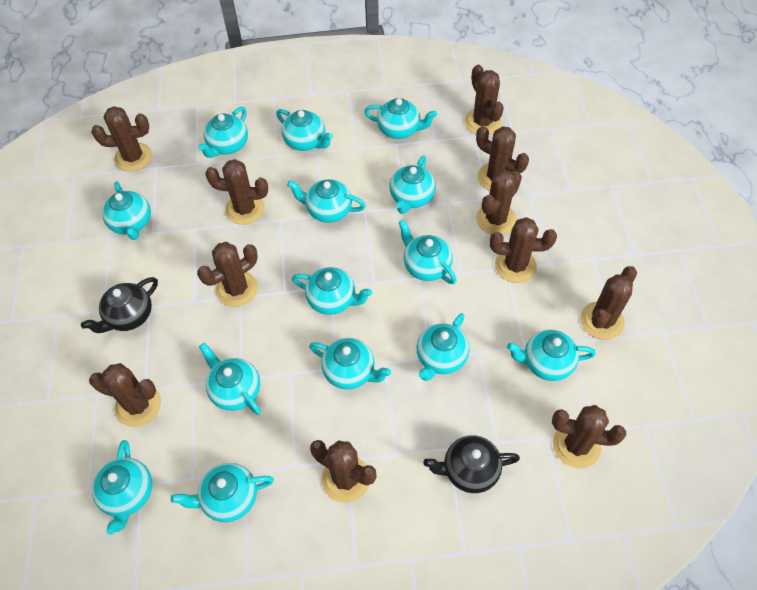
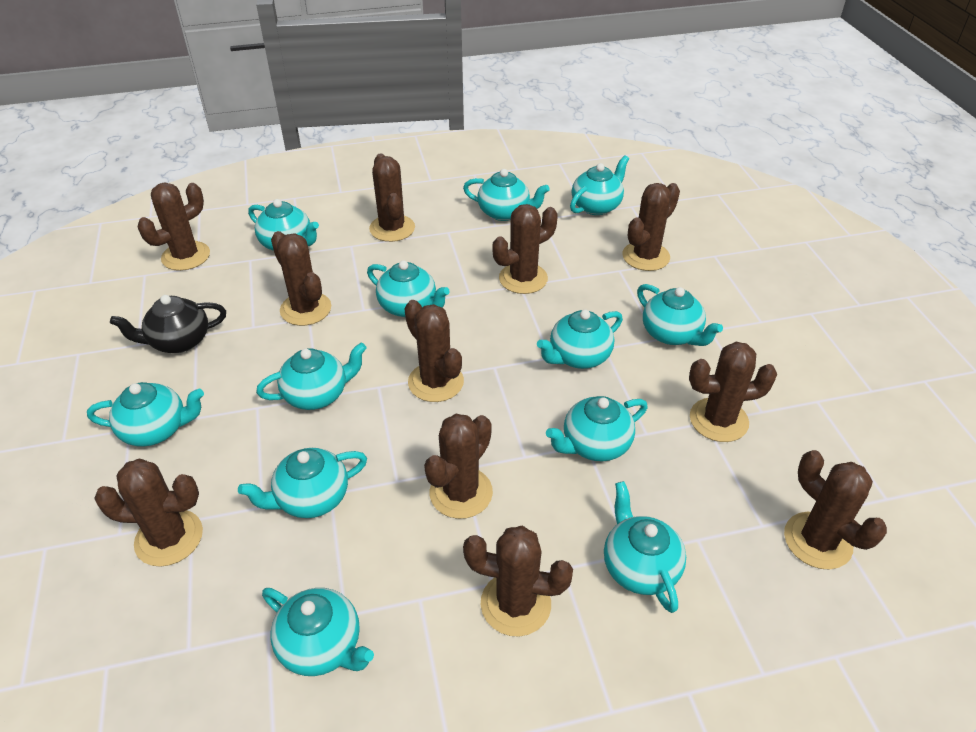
black teapot: 2 -> 1
turquoise teapot: 14 -> 12

